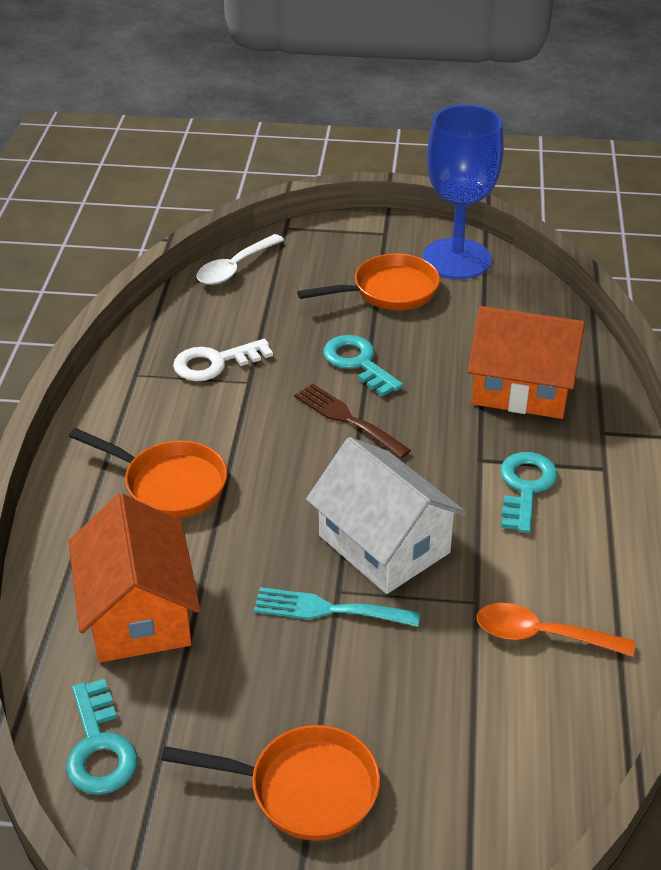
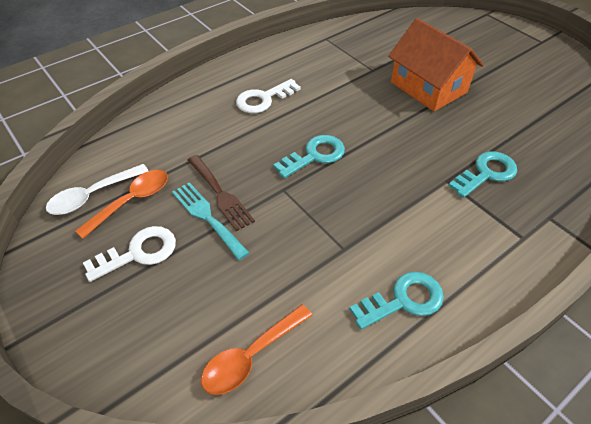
blue goblet: 1 -> 0
orange house: 2 -> 1
orange pan: 3 -> 0
orange spoon: 1 -> 2
white house: 1 -> 0
white key: 1 -> 2

